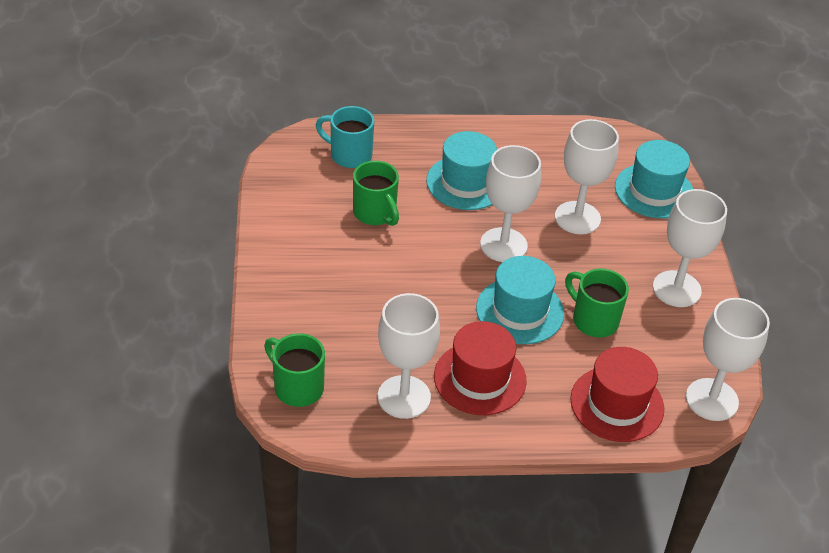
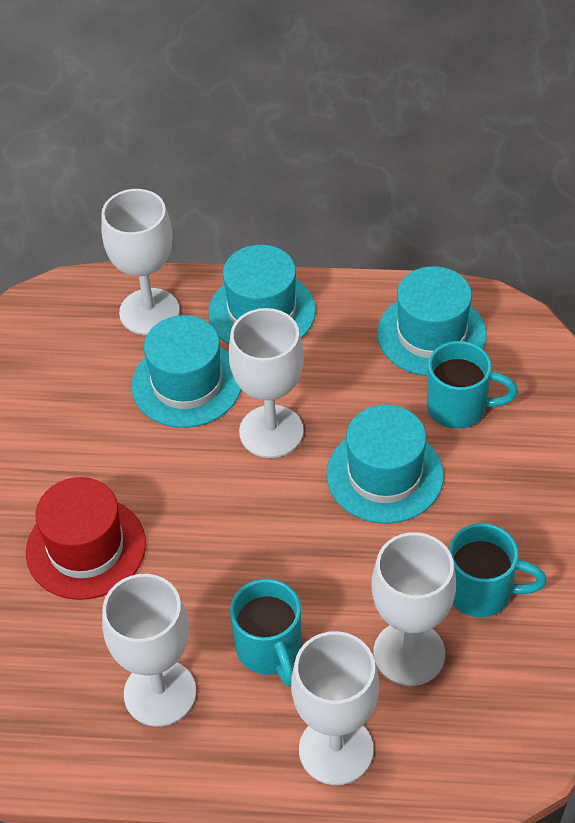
green mug: 3 -> 0
red hat: 2 -> 1
turquoise hat: 3 -> 4
turquoise mug: 1 -> 3

